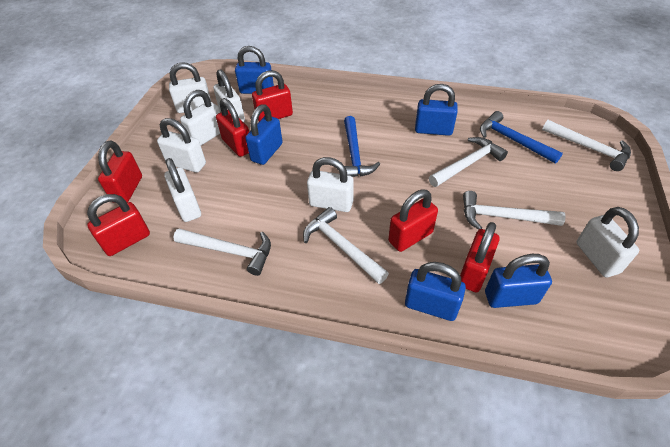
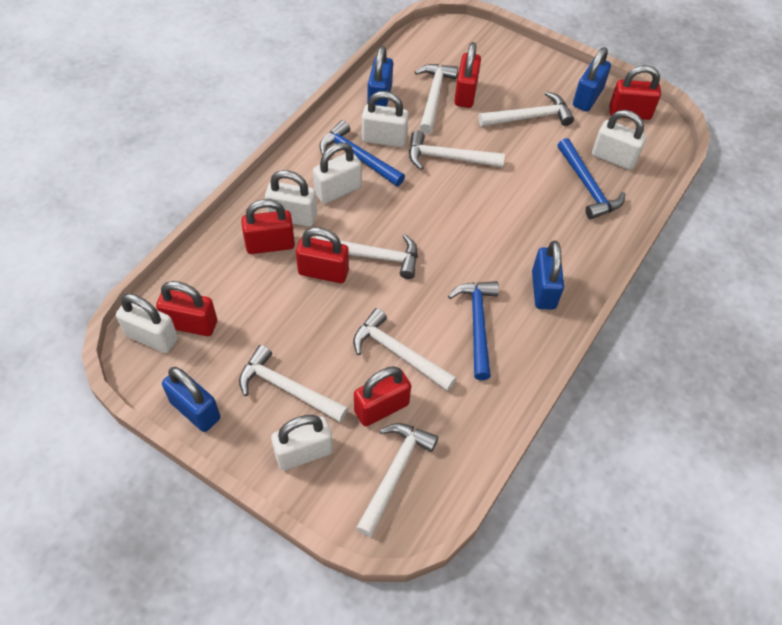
blue hammer: 2 -> 3
blue padlock: 5 -> 4
white hammer: 5 -> 7
white padlock: 7 -> 6

